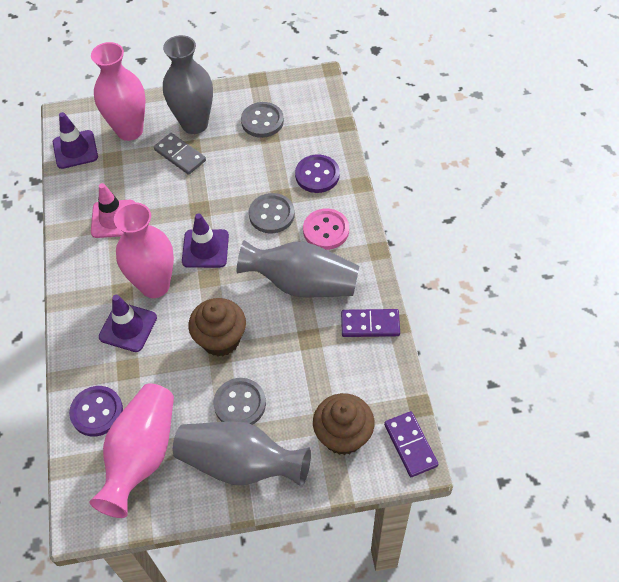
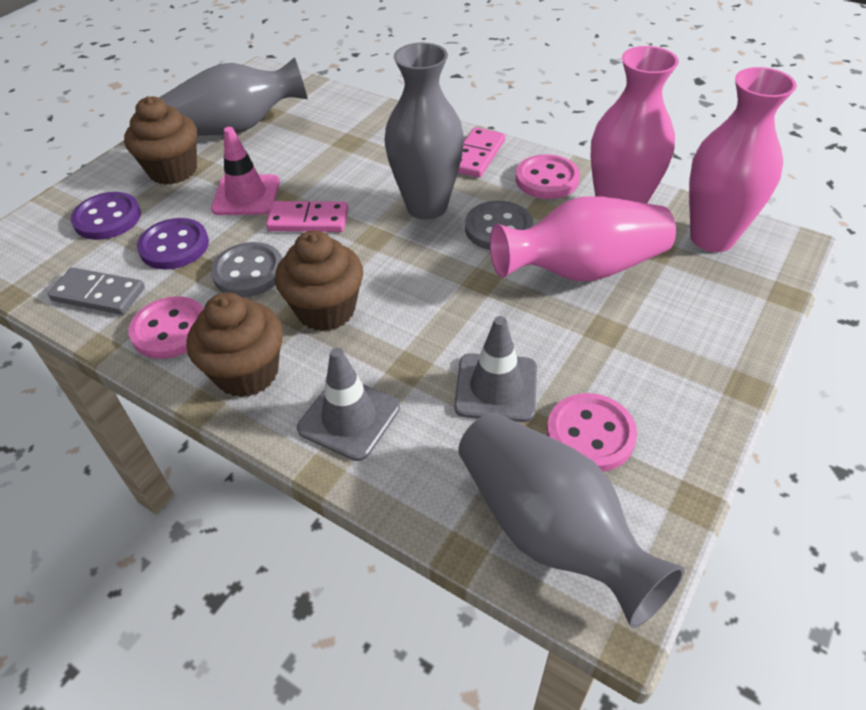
brown cupcake: 2 -> 3
grey button: 3 -> 2
grey traffic cone: 0 -> 2
pink button: 1 -> 3
pink domino: 0 -> 2
purple domino: 2 -> 0
purple traffic cone: 3 -> 0

